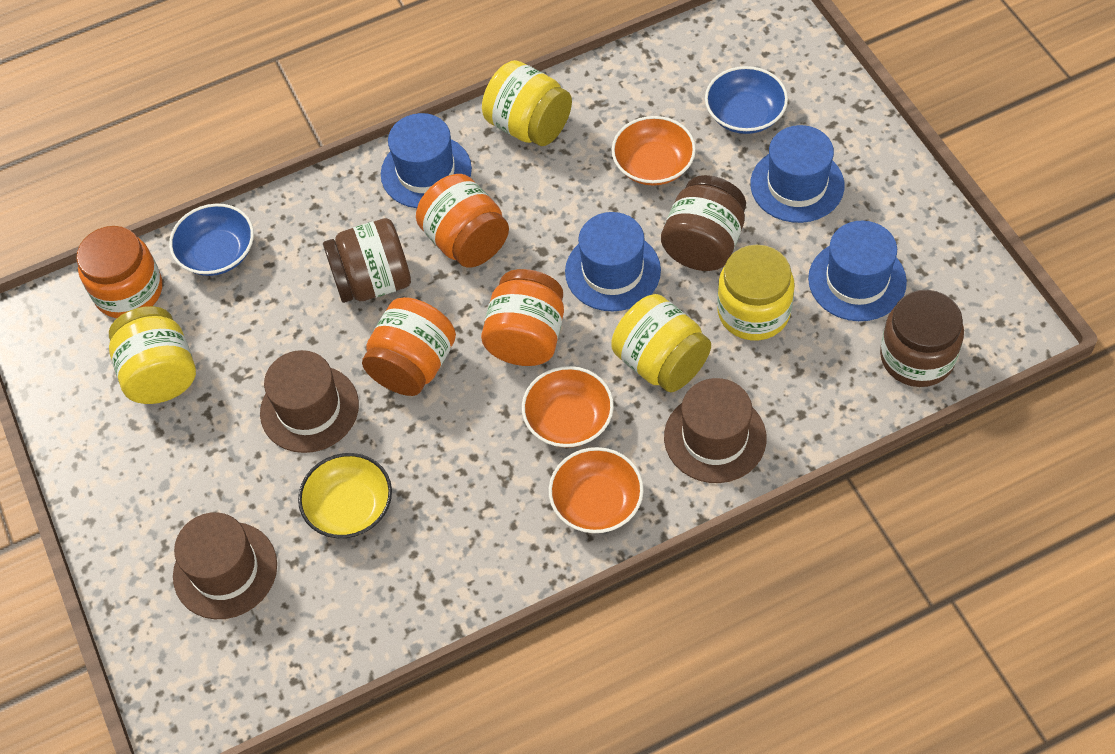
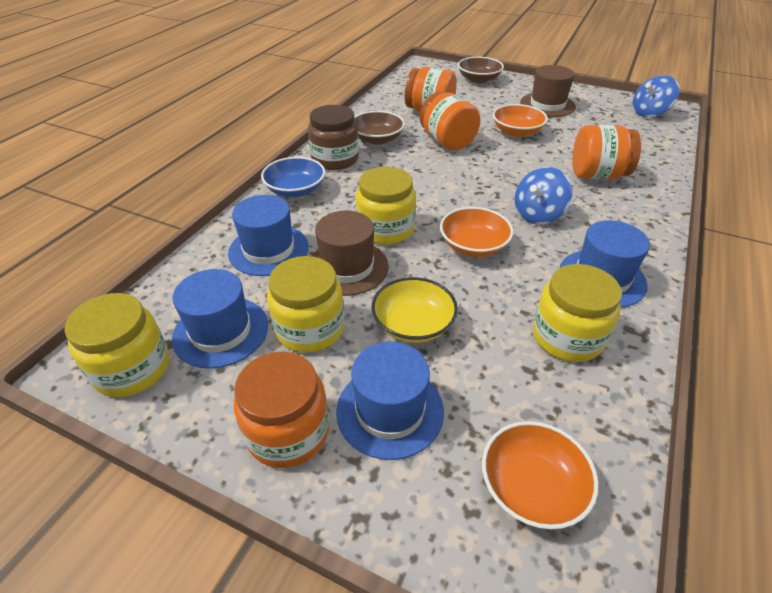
blue bowl: 2 -> 1
blue spinning top: 0 -> 2
brown bowl: 0 -> 2
brown hat: 3 -> 2
brown jar: 3 -> 1

